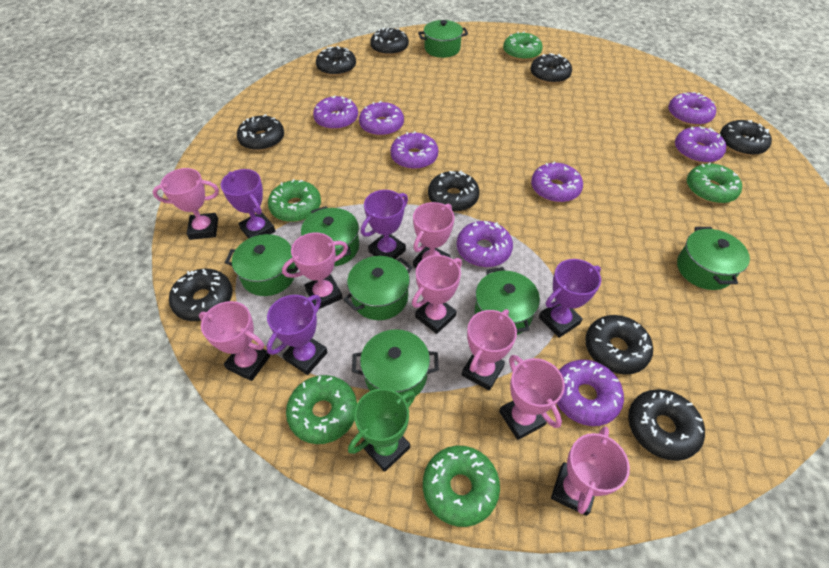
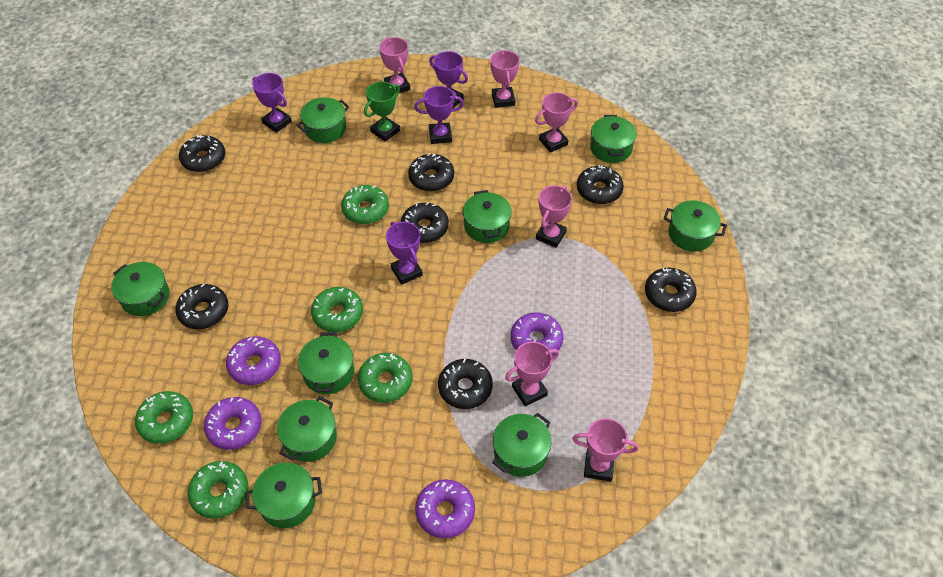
black donut: 9 -> 7
green pot: 7 -> 9
pink trophy: 8 -> 6
purple donut: 8 -> 4

